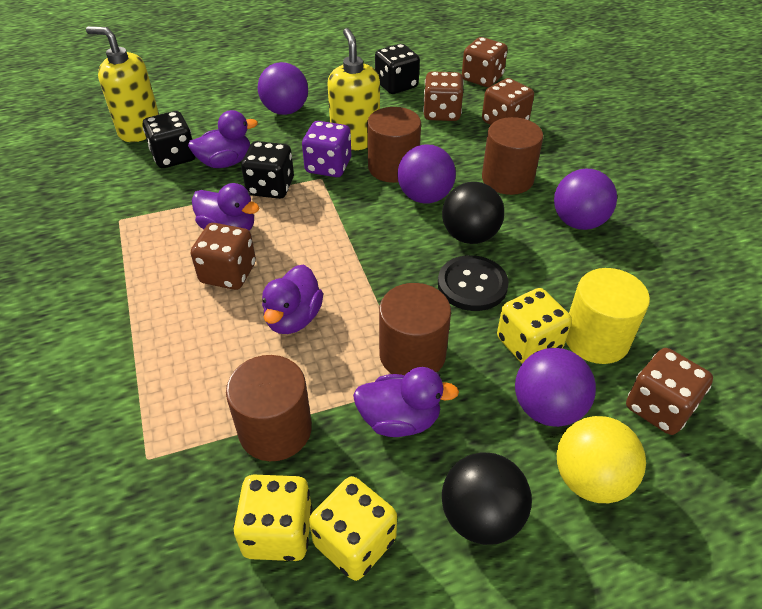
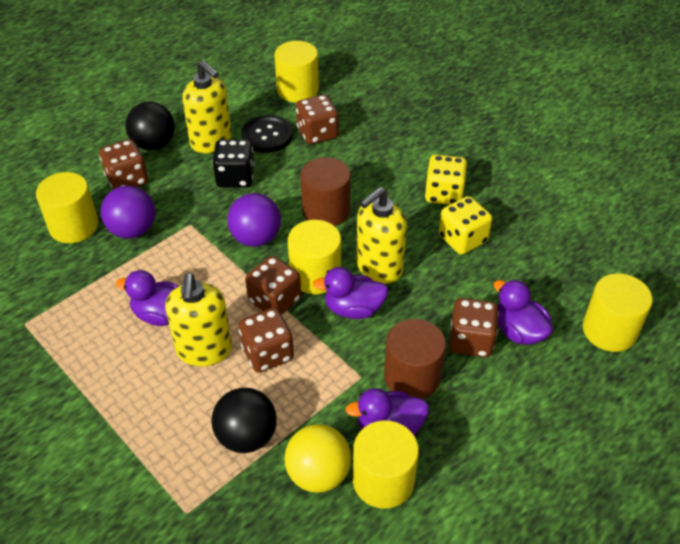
black dice: 3 -> 1
brown cylinder: 4 -> 2
purple ball: 4 -> 2
purple dice: 1 -> 0
yellow cylinder: 1 -> 5
yellow dice: 3 -> 2
yellow soap dispenser: 2 -> 3

